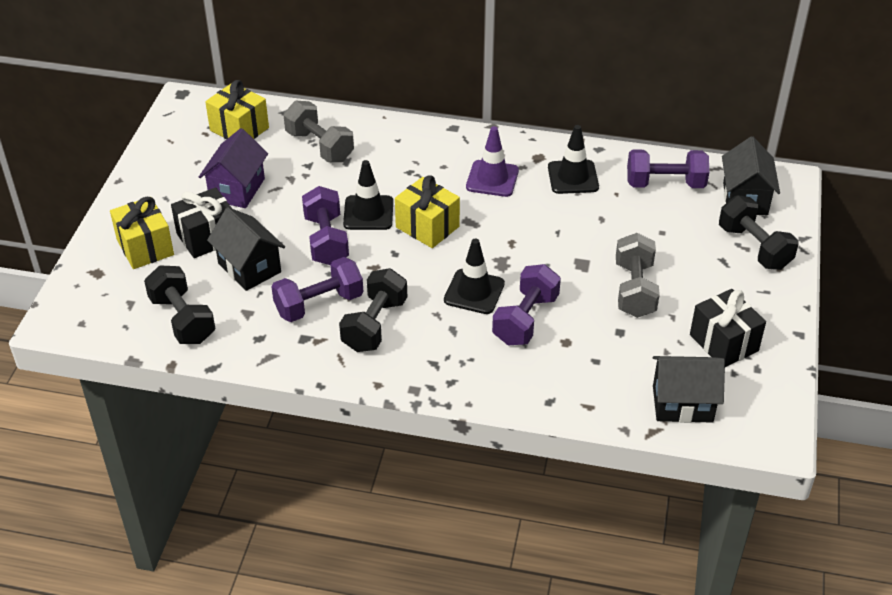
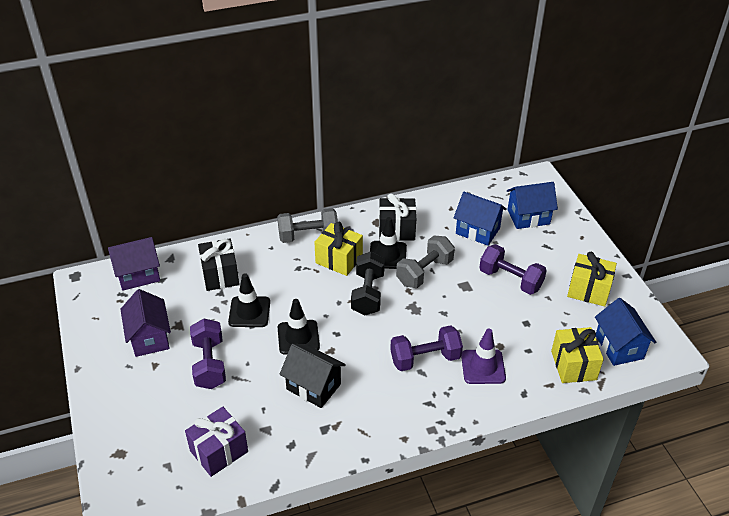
black dumbbell: 3 -> 1
black house: 3 -> 1
blue house: 0 -> 3
purple dumbbell: 4 -> 3
purple gift: 0 -> 1
purple house: 1 -> 2

